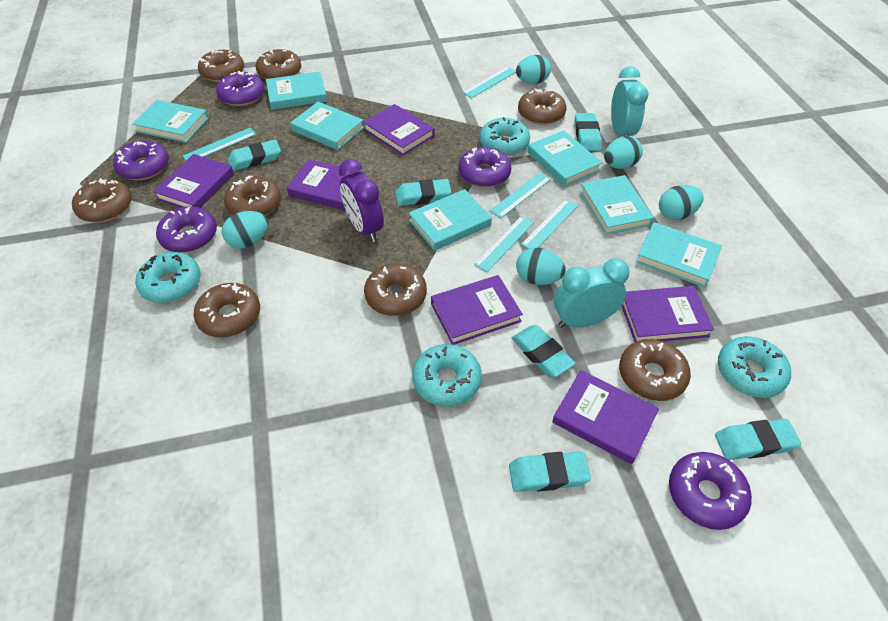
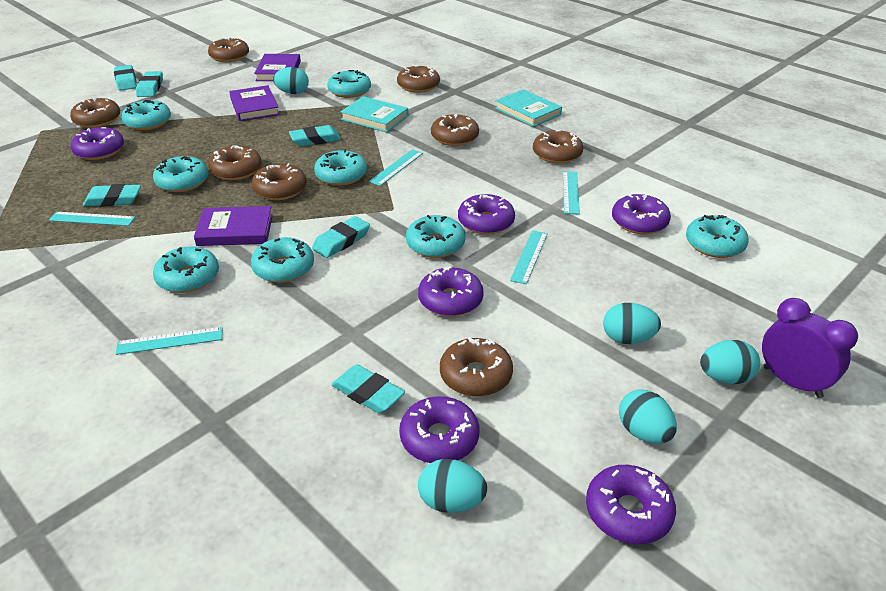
purple book: 6 -> 3
purple donut: 5 -> 6
turquoise book: 7 -> 2
turquoise clock: 2 -> 0
turquoise donut: 4 -> 8

